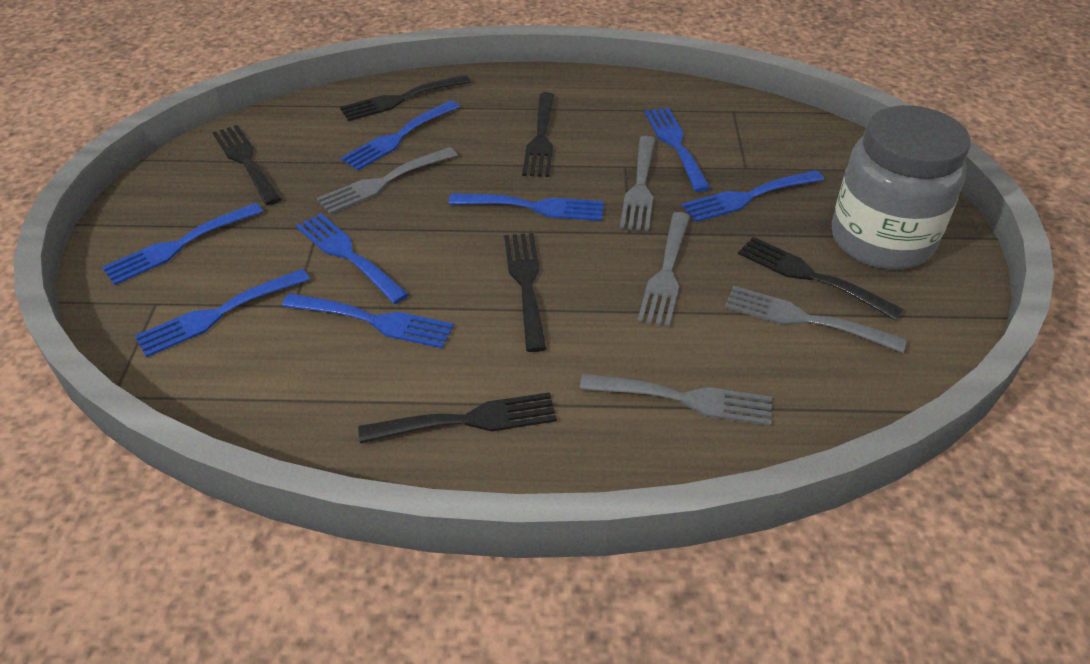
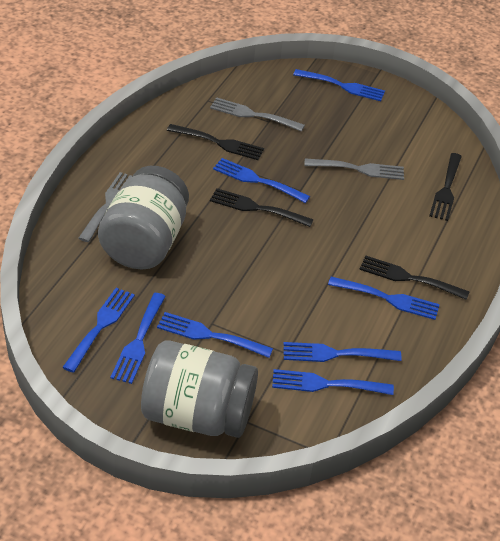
black fork: 6 -> 4
grey fork: 5 -> 3
grey jar: 1 -> 2

